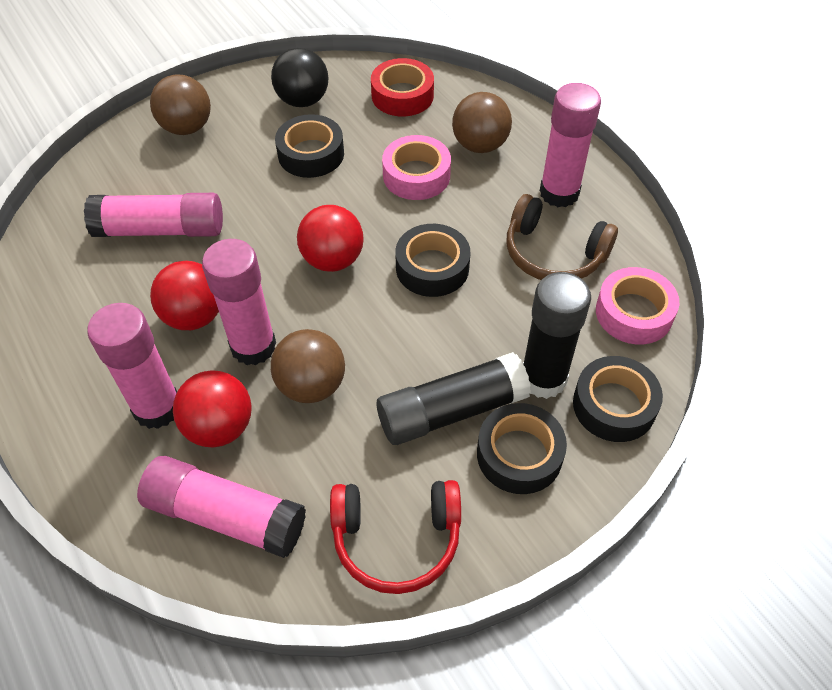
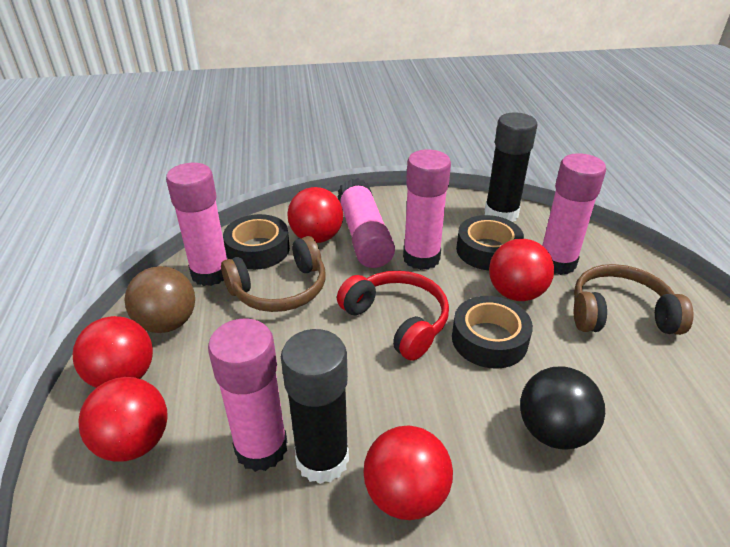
black tape: 4 -> 3
brown ball: 3 -> 1
brown headphones: 1 -> 2
pink tape: 2 -> 0
red ball: 3 -> 5
red tape: 1 -> 0

